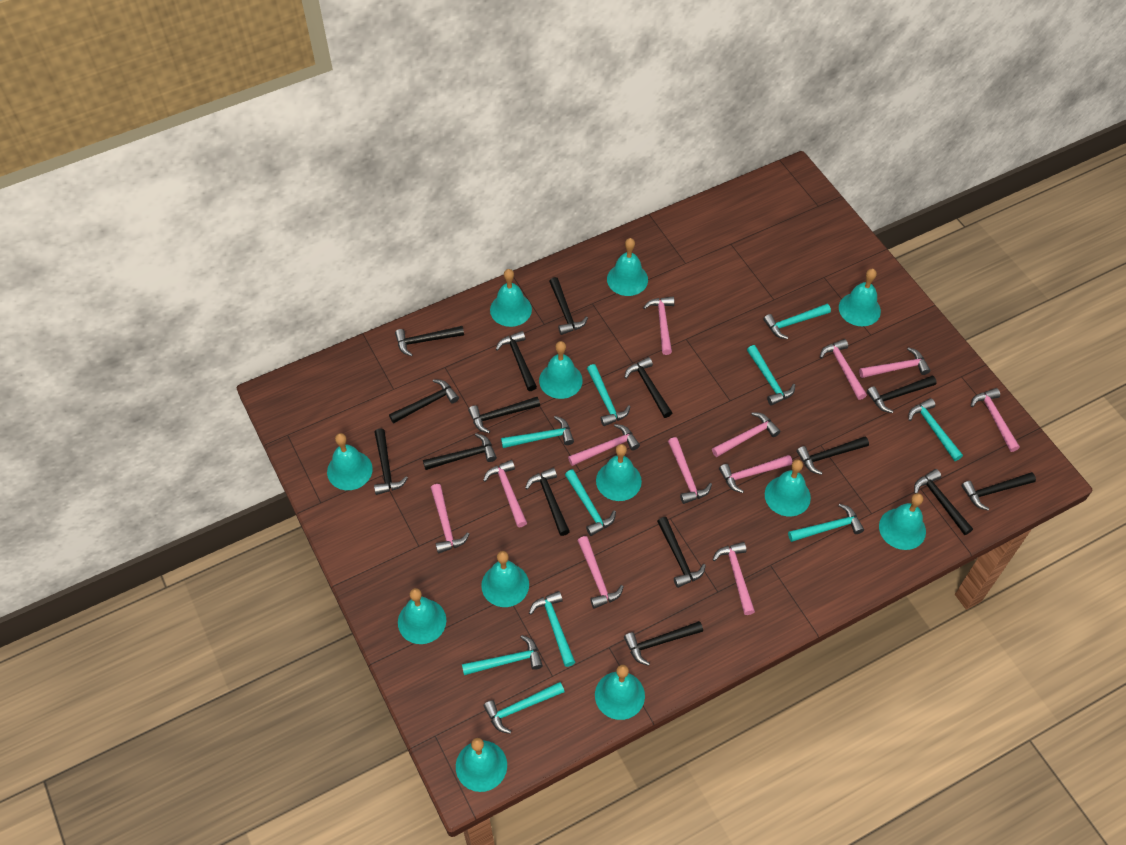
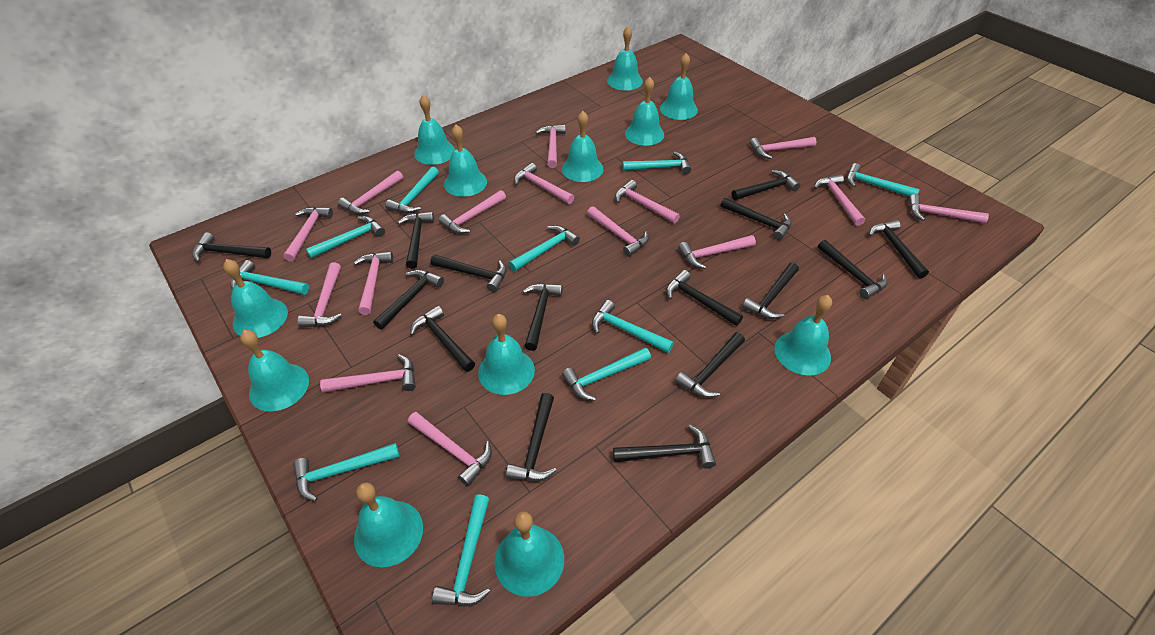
pink hammer: 12 -> 15

